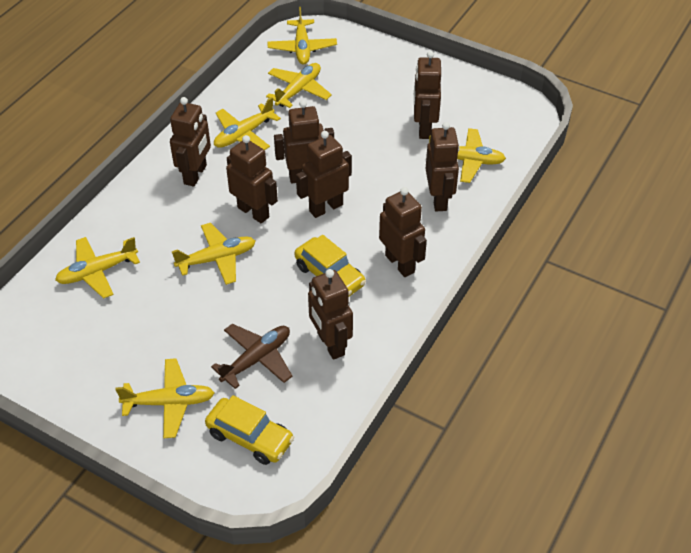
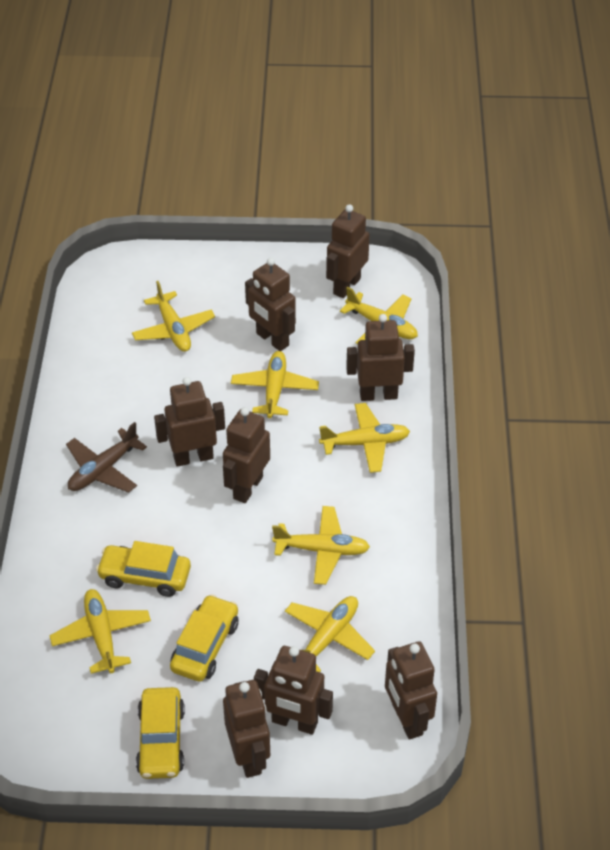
yellow car: 2 -> 3

